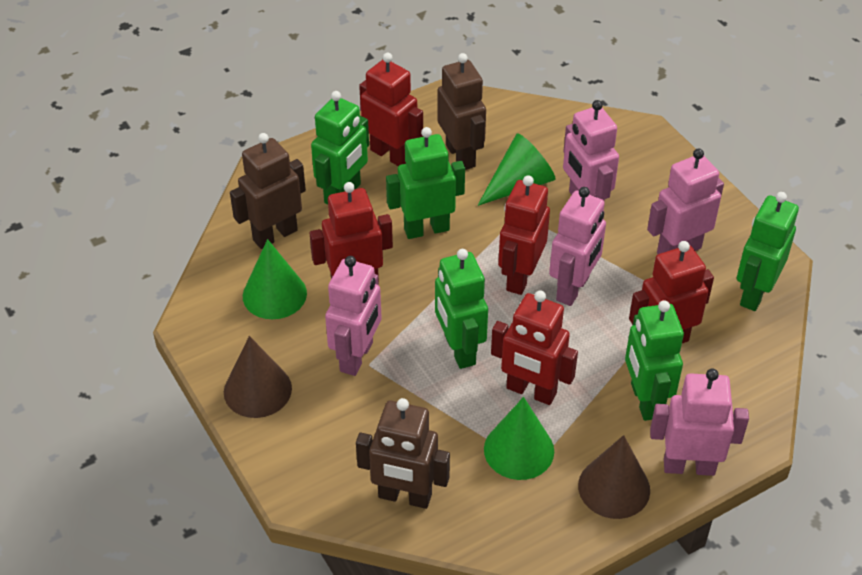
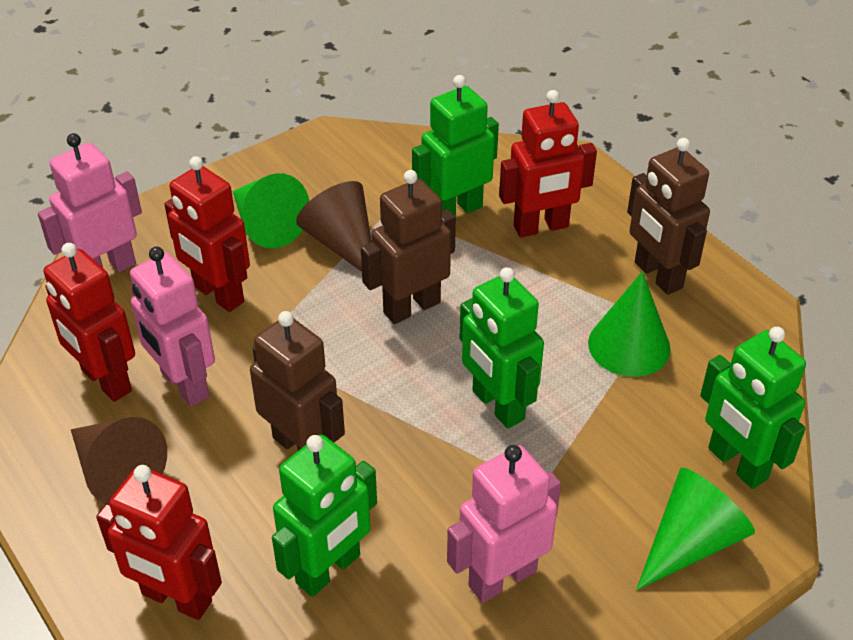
green robot: 5 -> 4
pink robot: 5 -> 3
red robot: 5 -> 4

